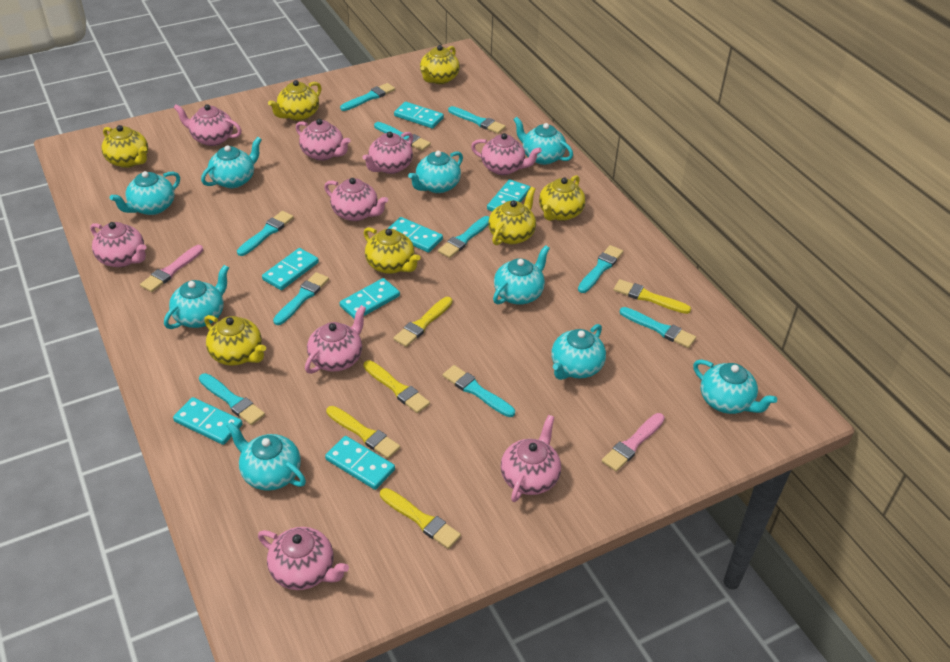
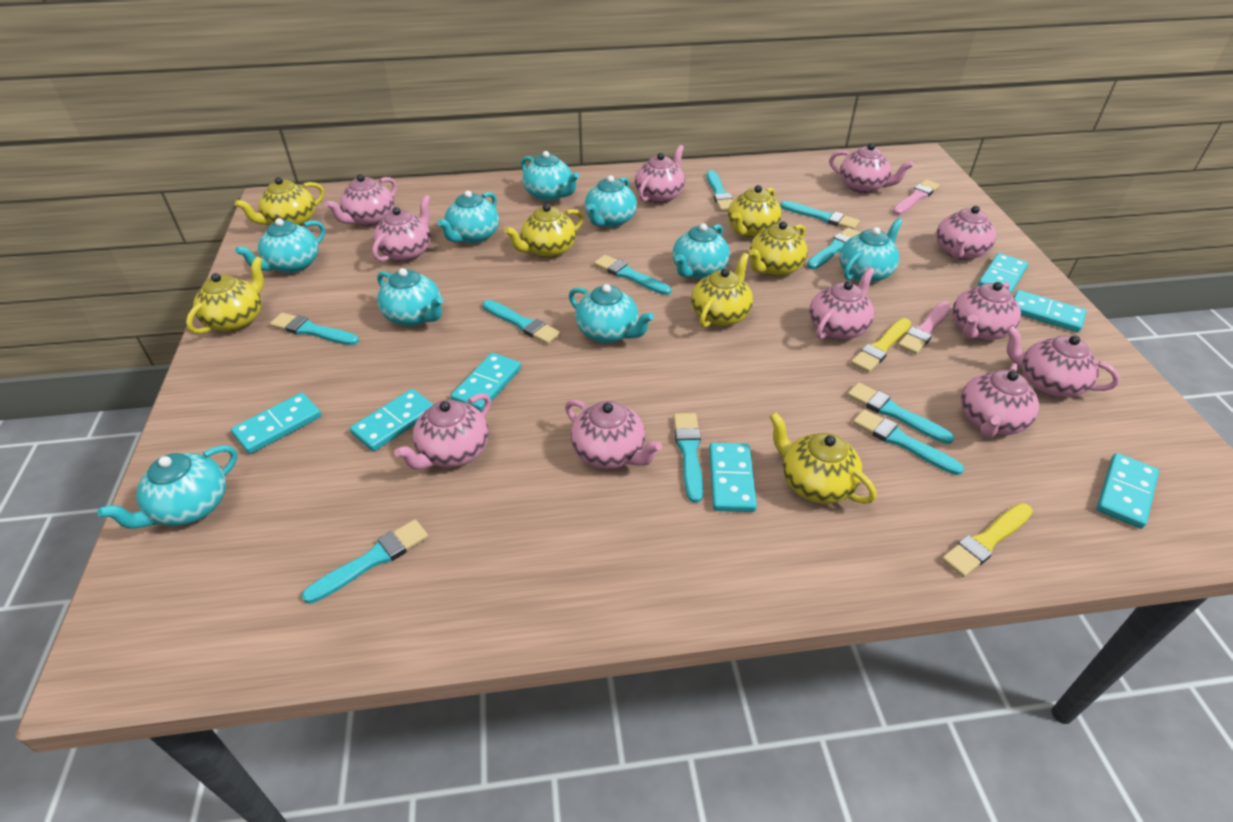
pink teapot: 9 -> 11
yellow brush: 5 -> 2

